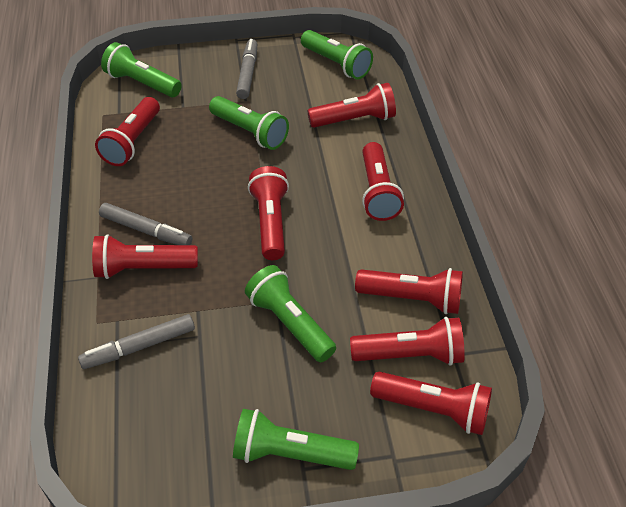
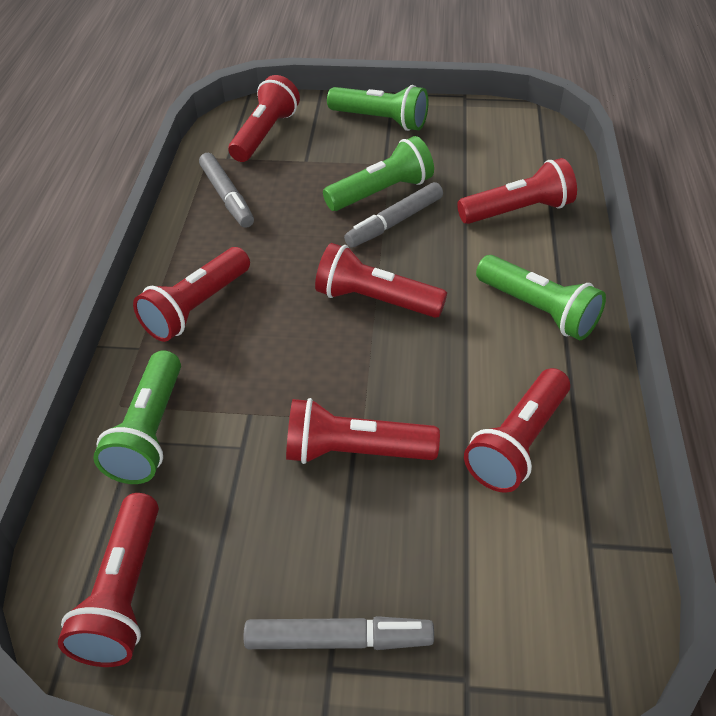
green flashlight: 5 -> 4
red flashlight: 8 -> 7

